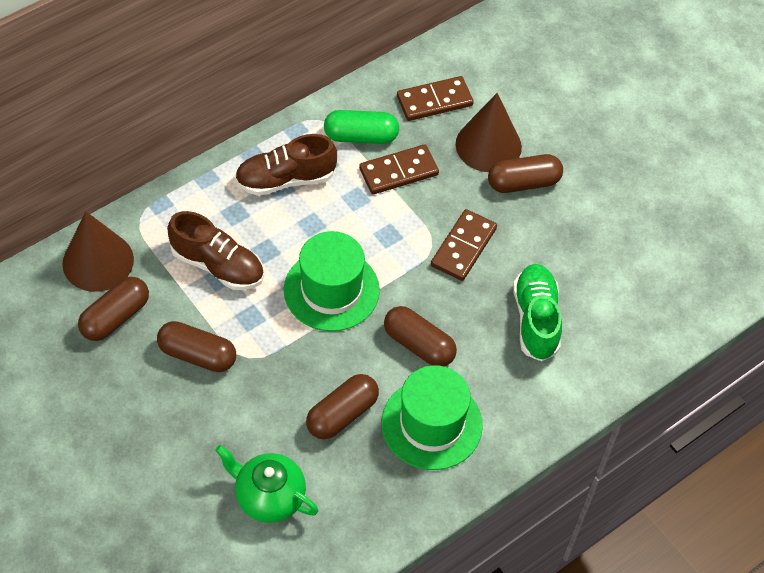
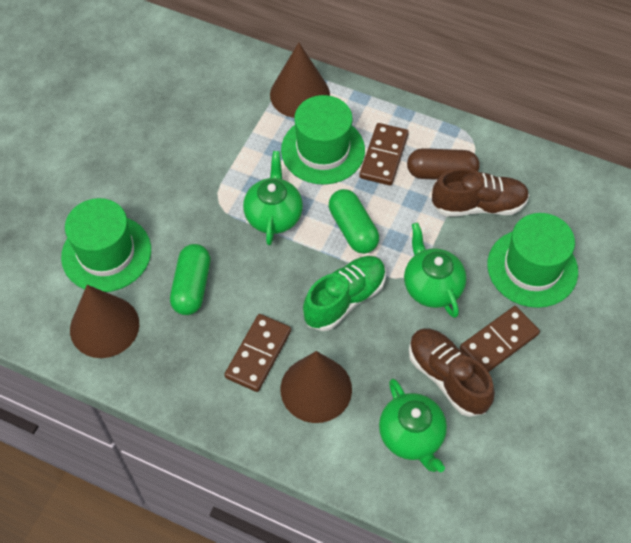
brown capsule: 5 -> 1
brown cone: 2 -> 3
green capsule: 1 -> 2
green hat: 2 -> 3
green teapot: 1 -> 3

